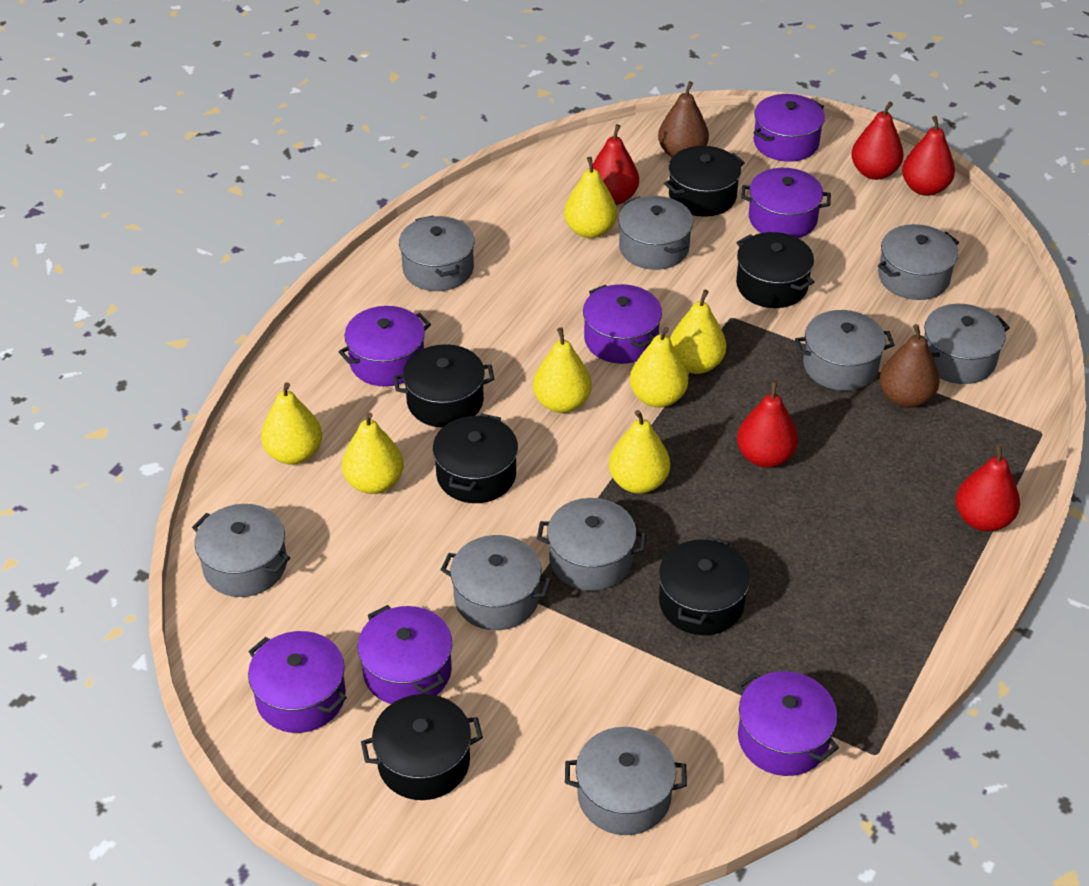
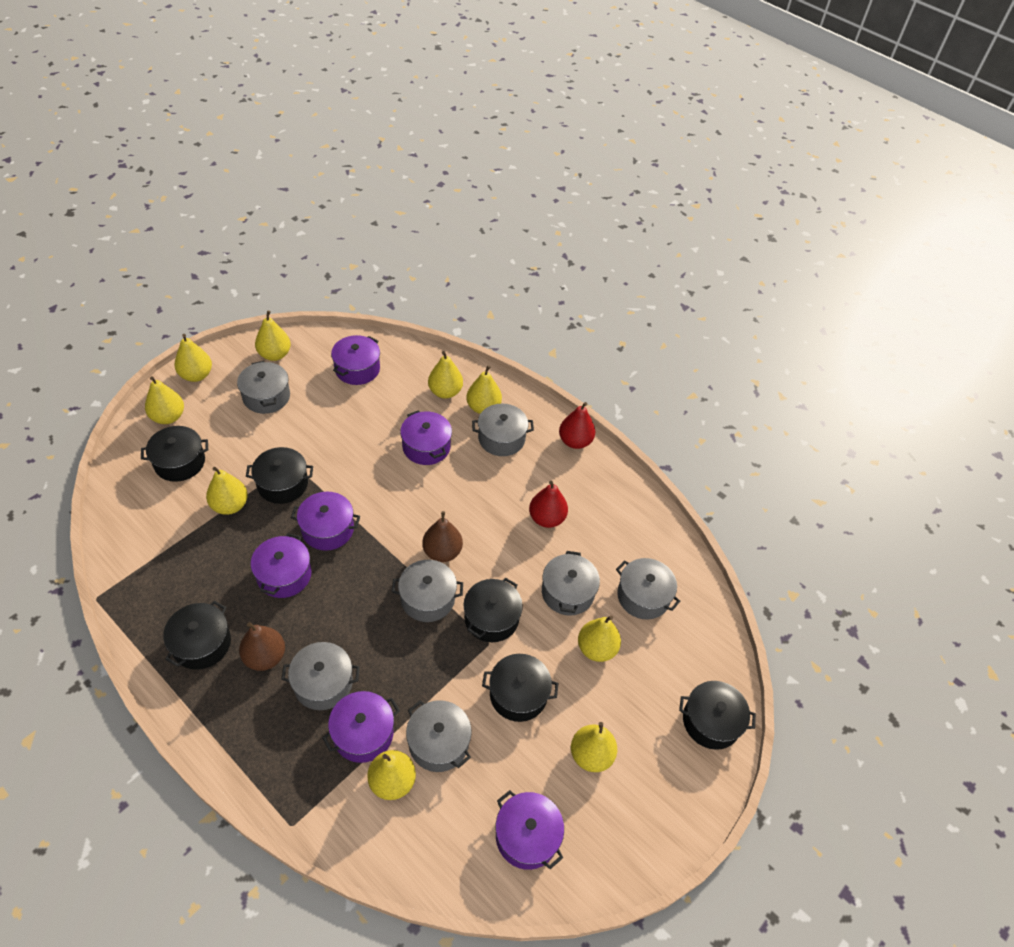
grey pot: 9 -> 7
purple pot: 7 -> 6
red pear: 5 -> 2
yellow pear: 7 -> 9

